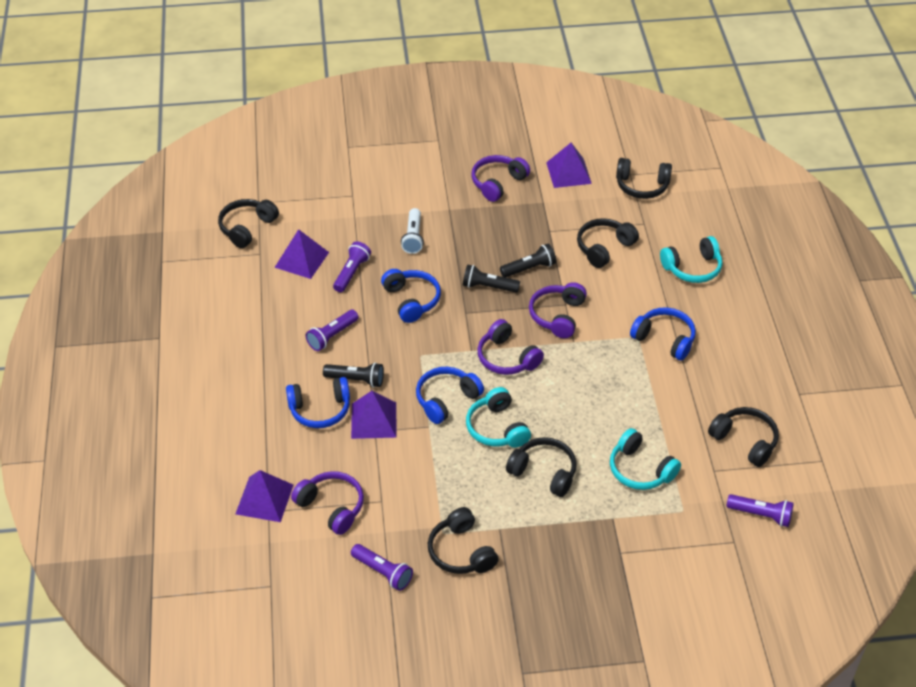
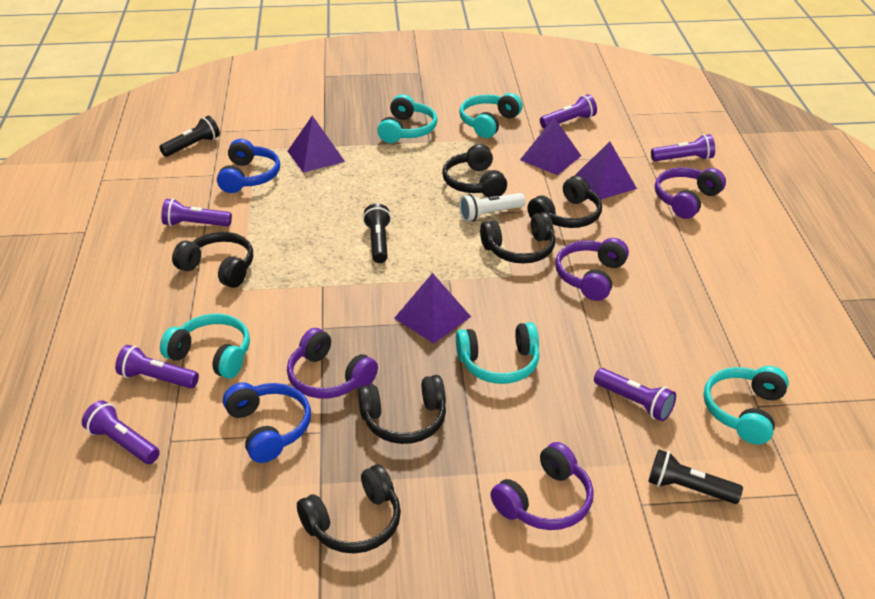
blue headphones: 4 -> 2
purple flashlight: 4 -> 6
turquoise headphones: 3 -> 5

